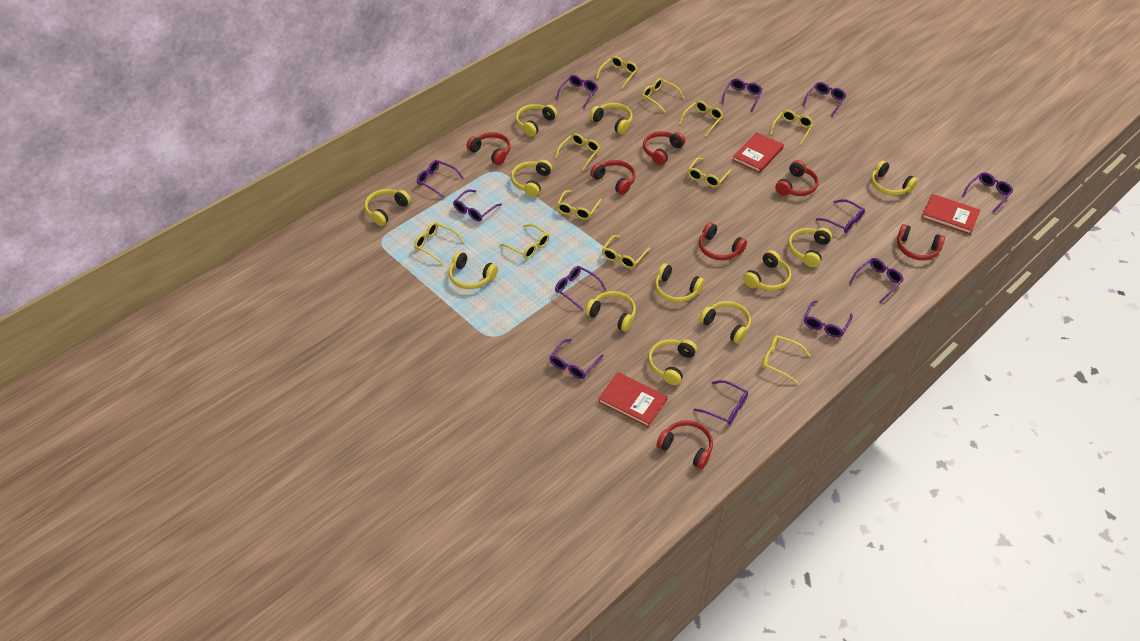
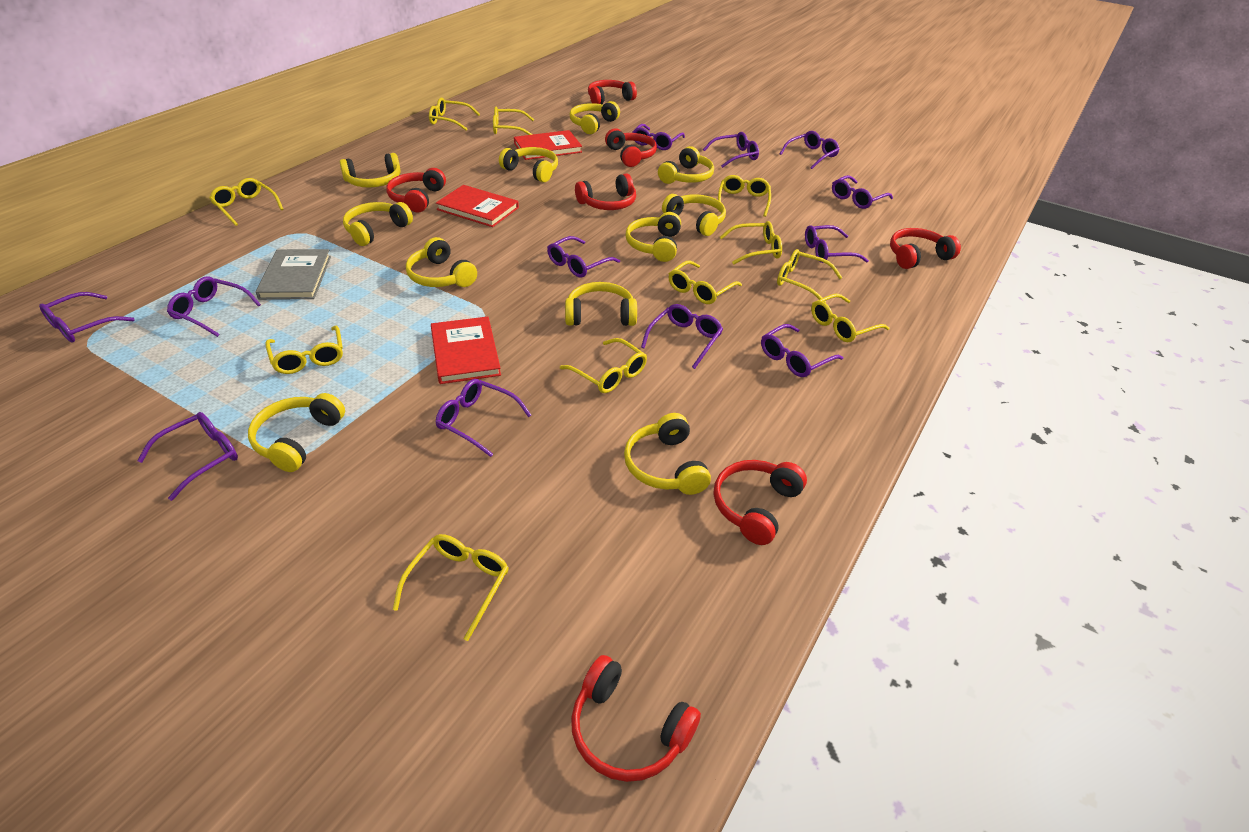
grey book: 0 -> 1
yellow headphones: 12 -> 11

